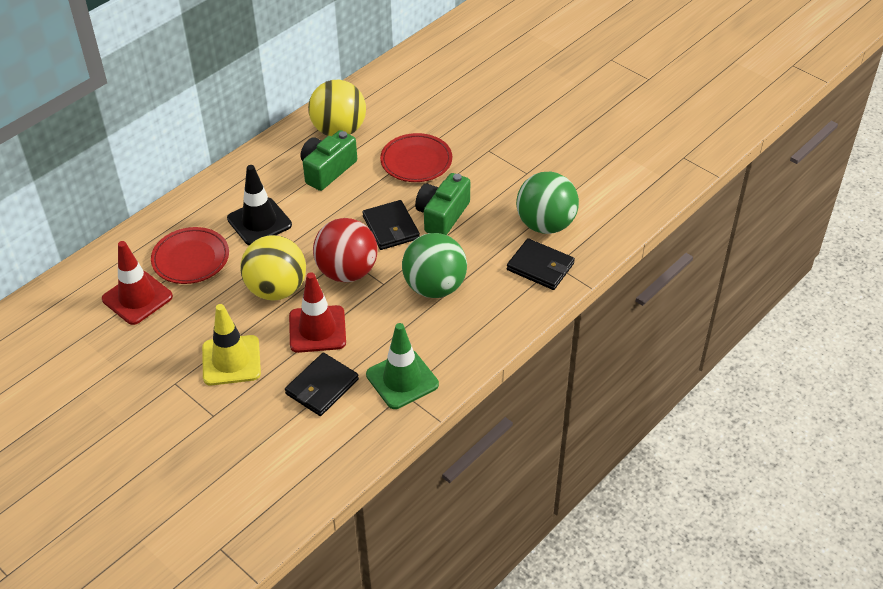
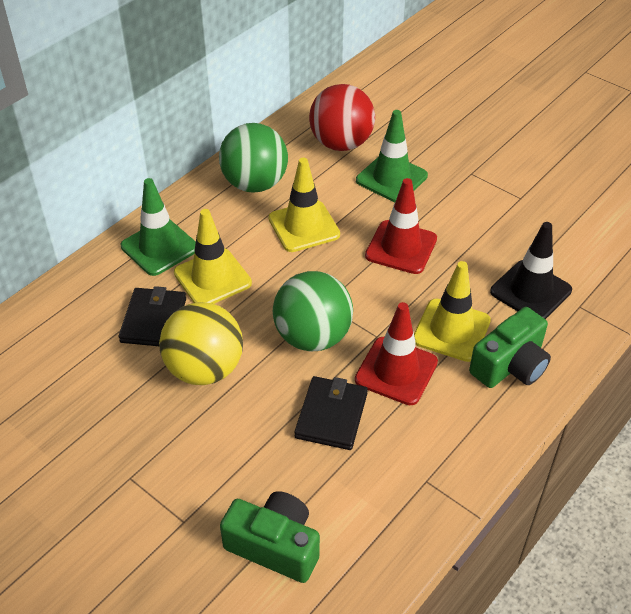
black wallet: 3 -> 2
green traffic cone: 1 -> 2
red plate: 2 -> 0
yellow ball: 2 -> 1
yellow traffic cone: 1 -> 3

